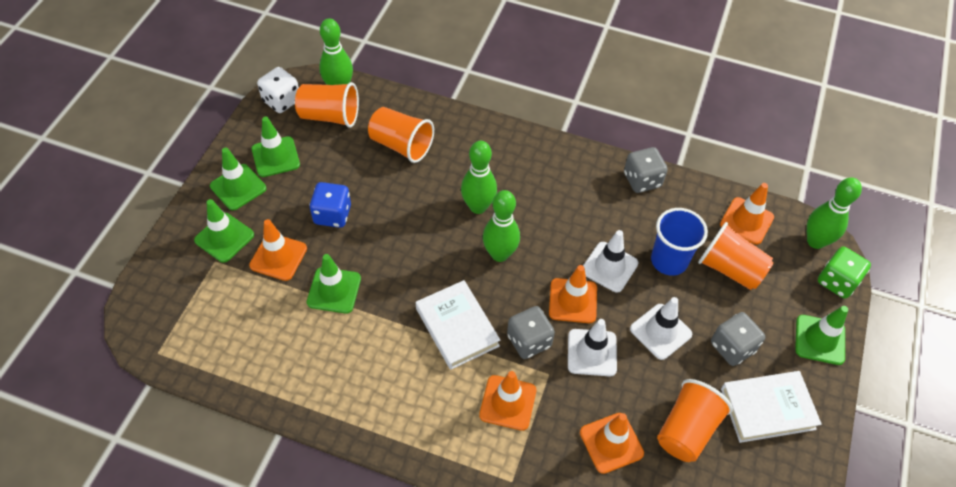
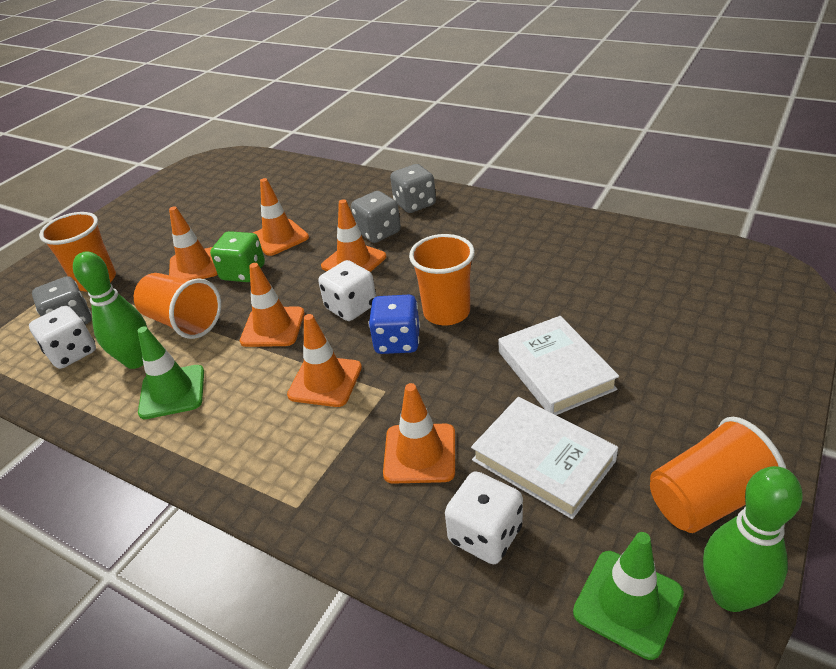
blue cup: 1 -> 0
green bowling pin: 4 -> 2
green traffic cone: 5 -> 2
orange traffic cone: 5 -> 6
white dice: 1 -> 3
white traffic cone: 3 -> 0

